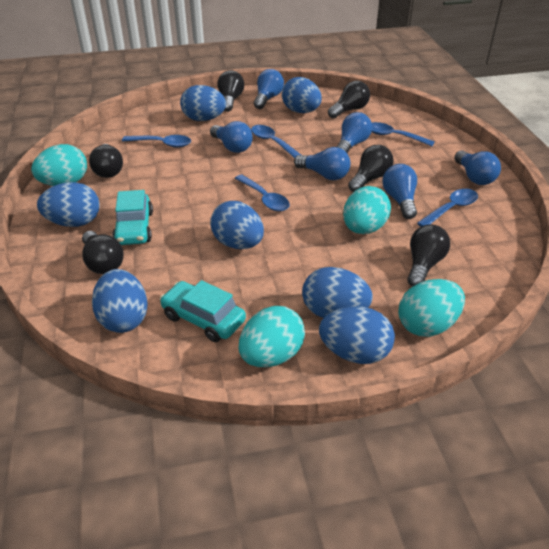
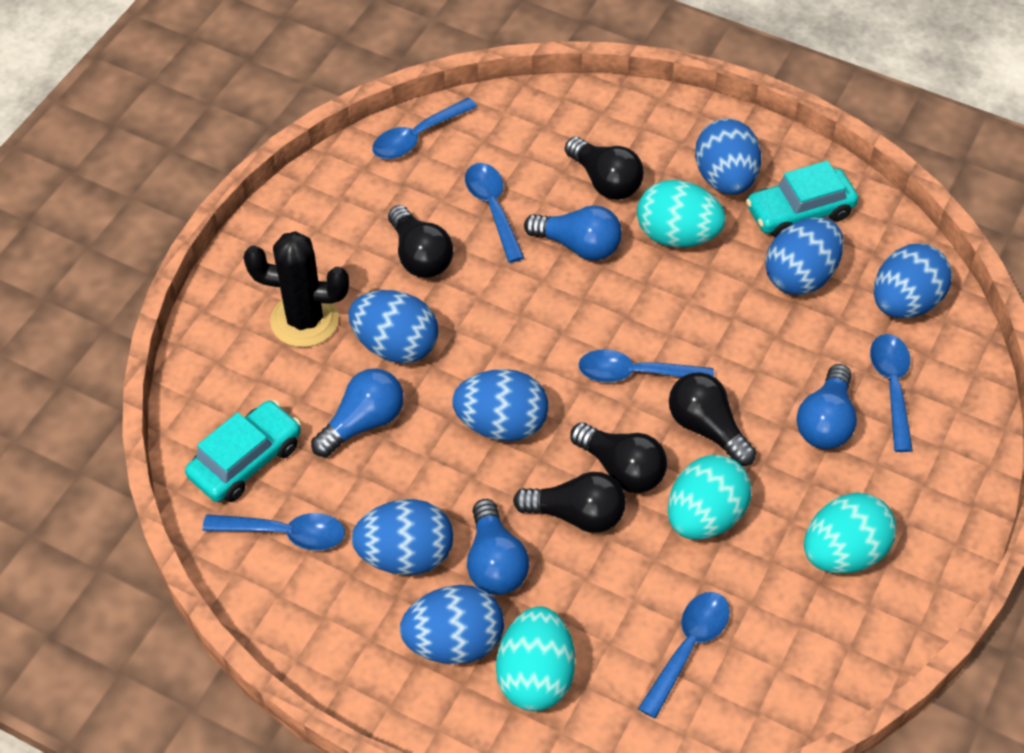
black cactus: 0 -> 1
black light bulb: 6 -> 5
blue light bulb: 6 -> 4
blue spoon: 5 -> 6

